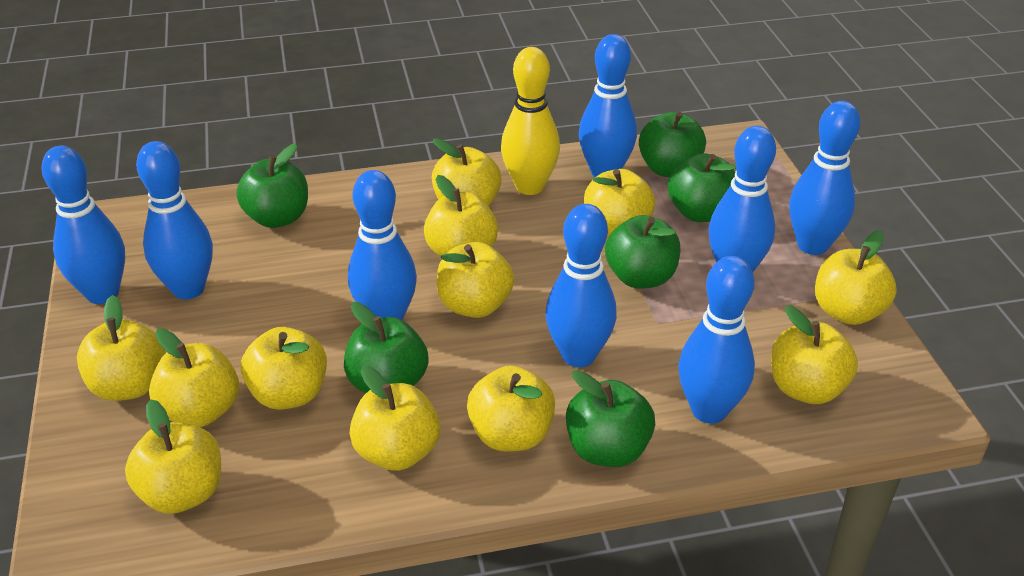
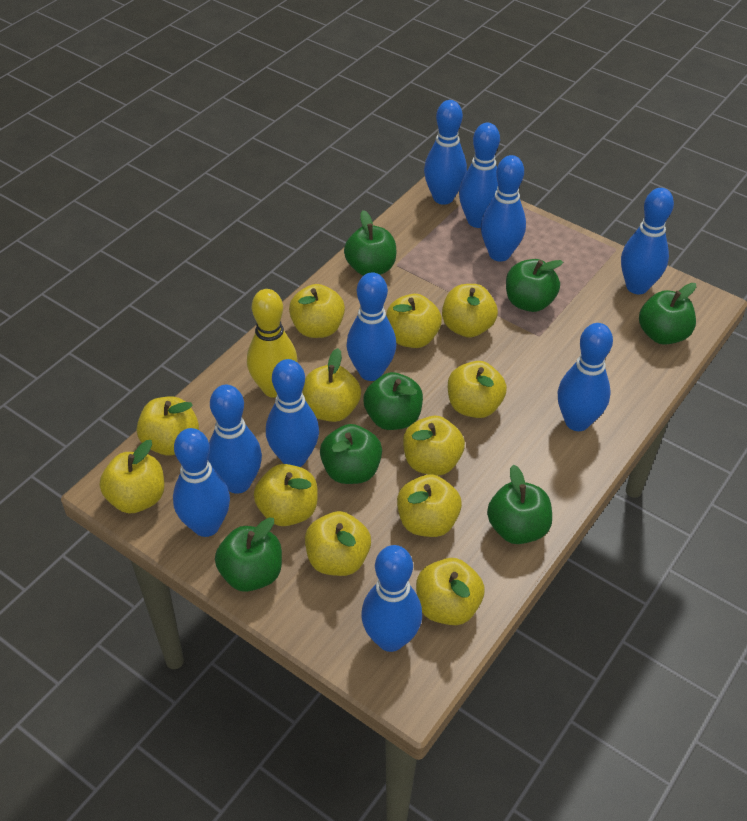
blue bowling pin: 8 -> 10
green apple: 6 -> 7

